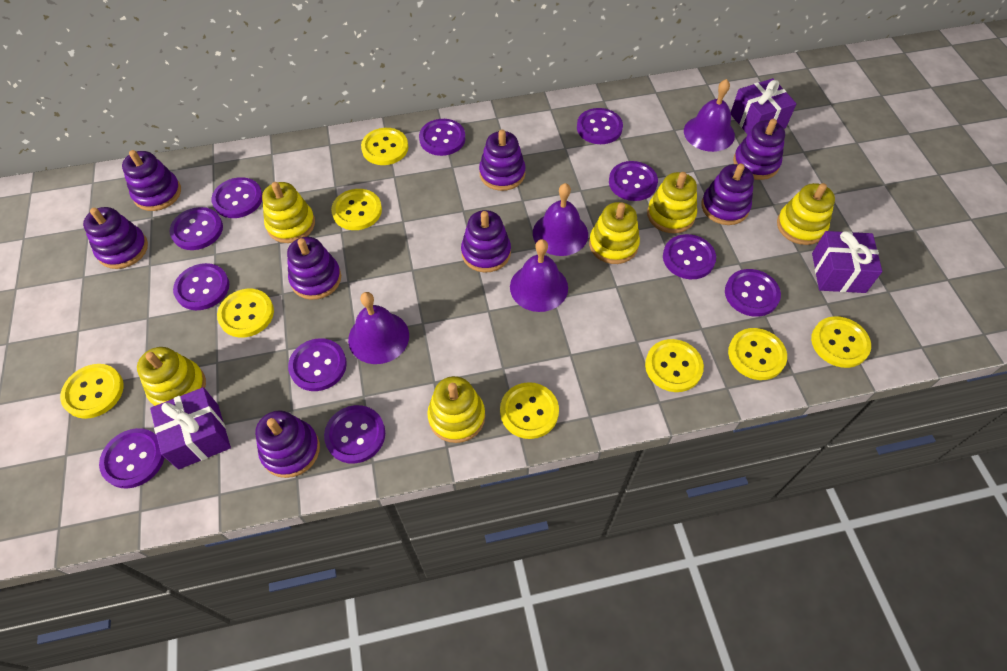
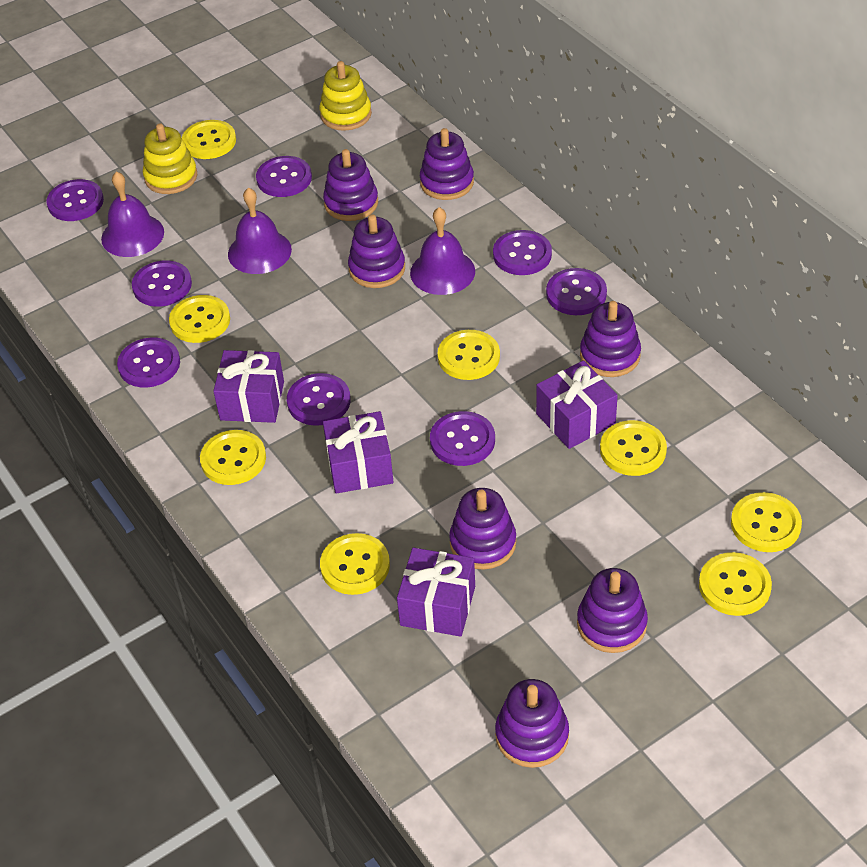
purple bell: 4 -> 3
purple button: 11 -> 8
purple gift: 3 -> 4
purple stacking toy: 8 -> 7
yellow stacking toy: 6 -> 2

